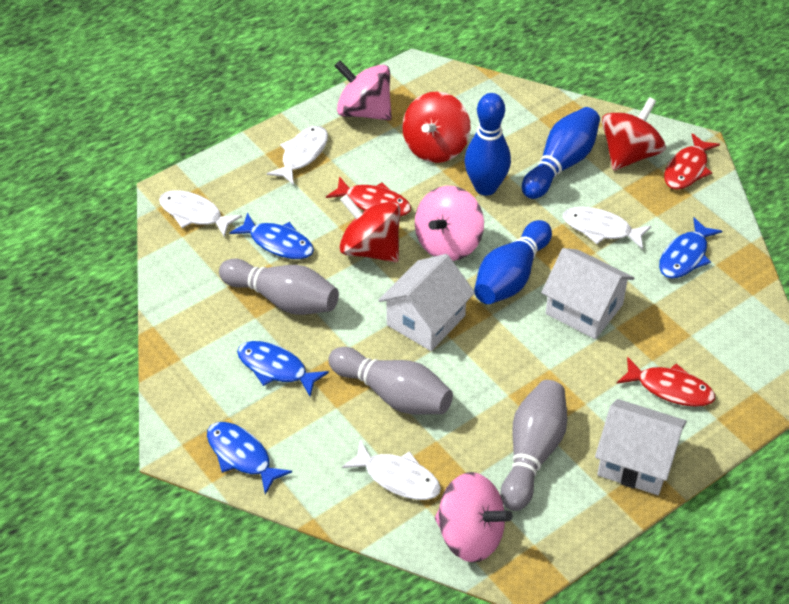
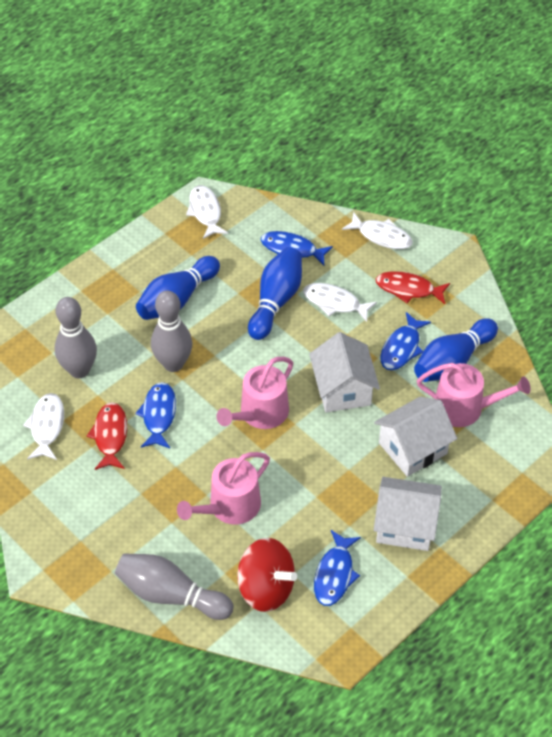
pink spinning top: 3 -> 0
pink watering can: 0 -> 3
red fish: 3 -> 2
red spinning top: 3 -> 1

